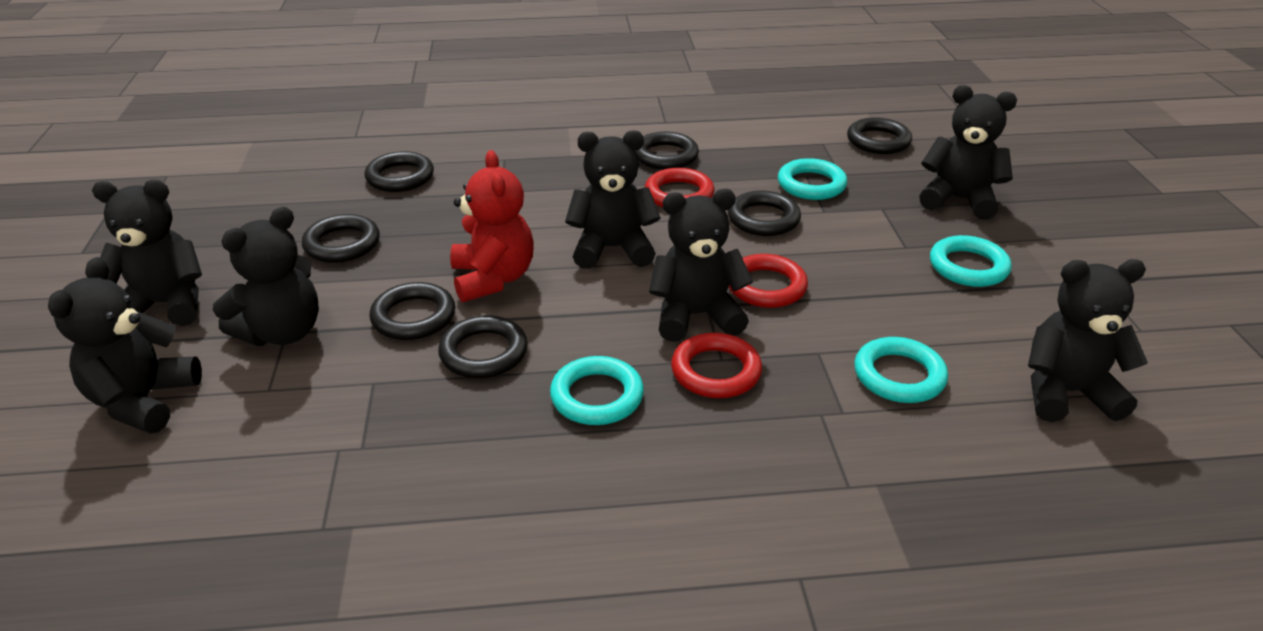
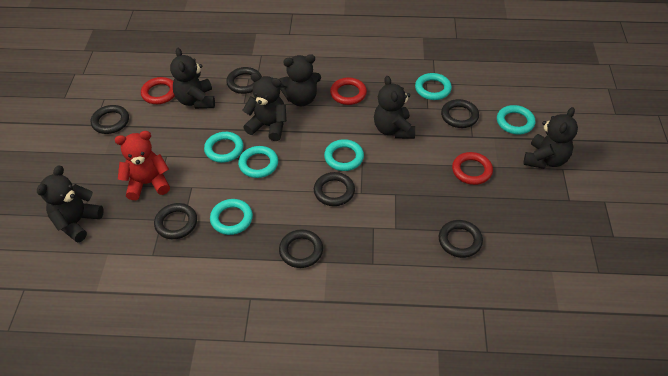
black teddy bear: 7 -> 6
turquoise ring: 4 -> 6

